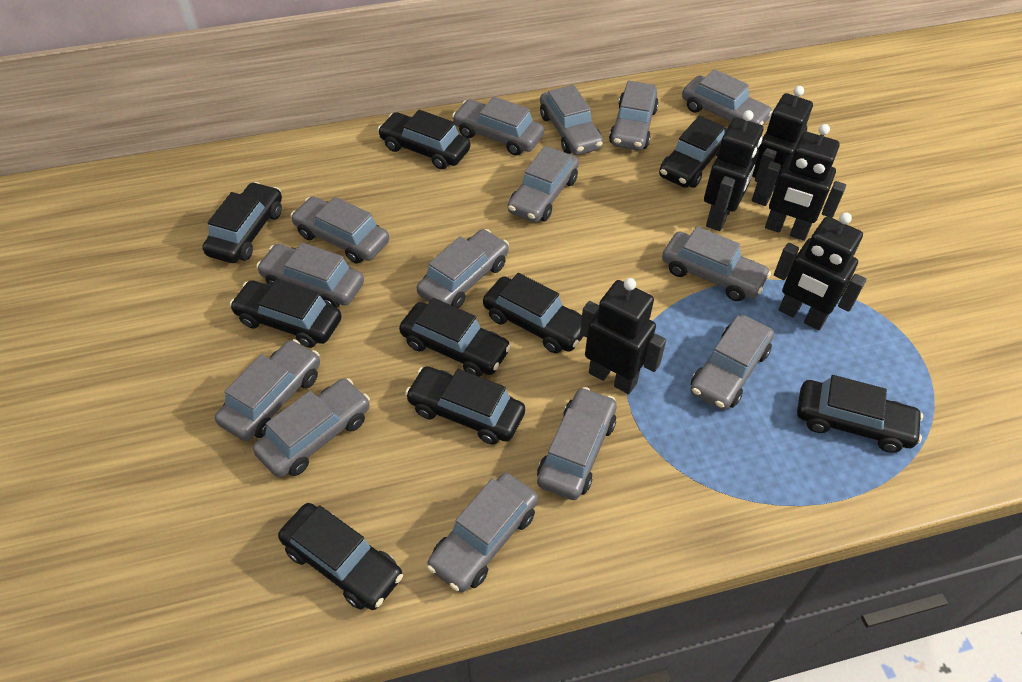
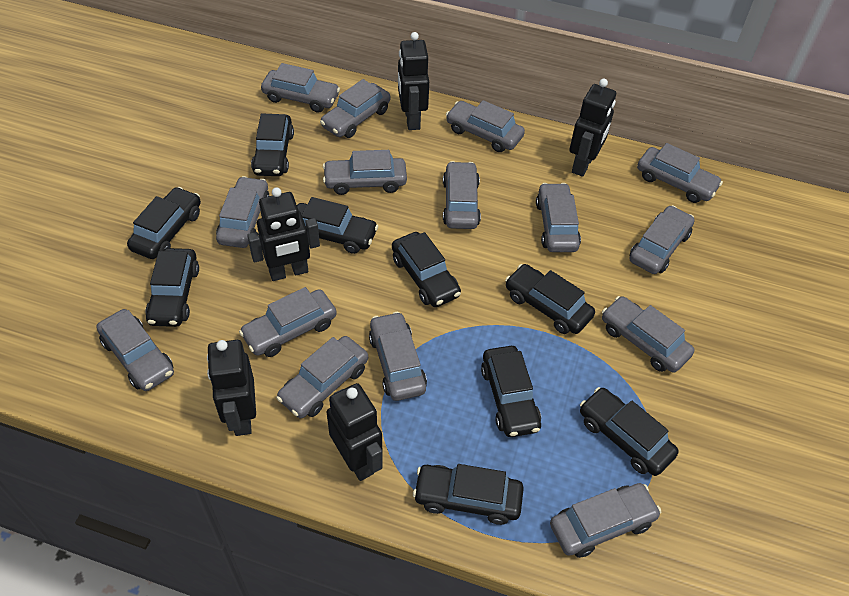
grey car: 14 -> 15

